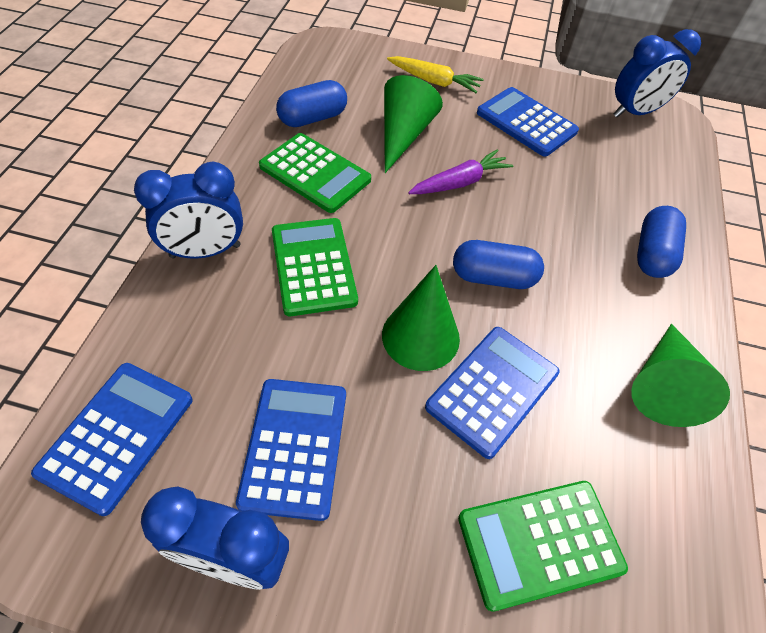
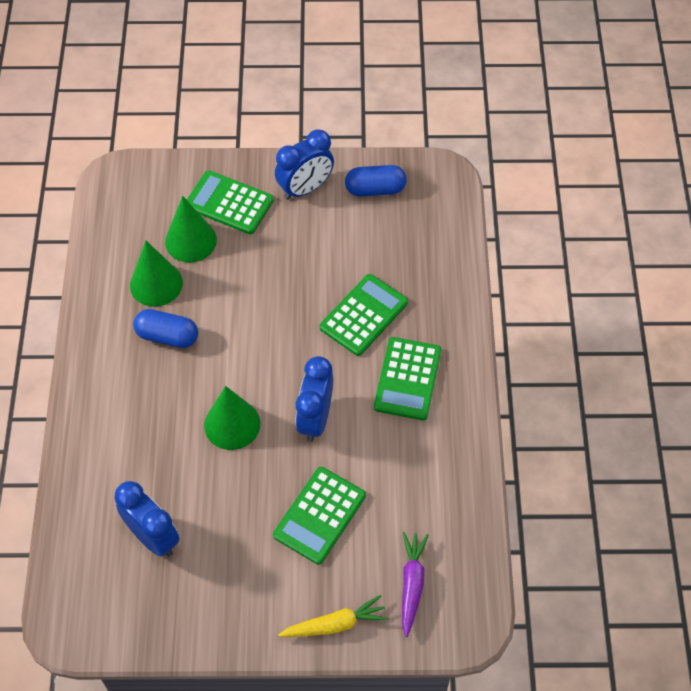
blue calculator: 4 -> 0
blue capsule: 3 -> 2
green calculator: 3 -> 4

